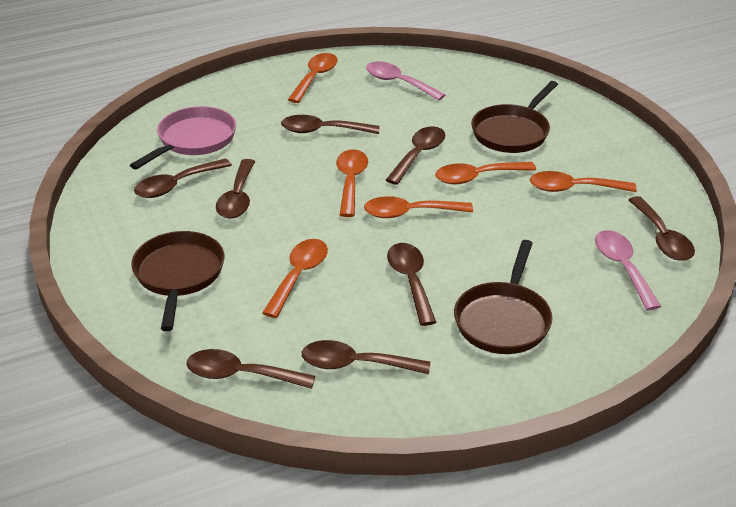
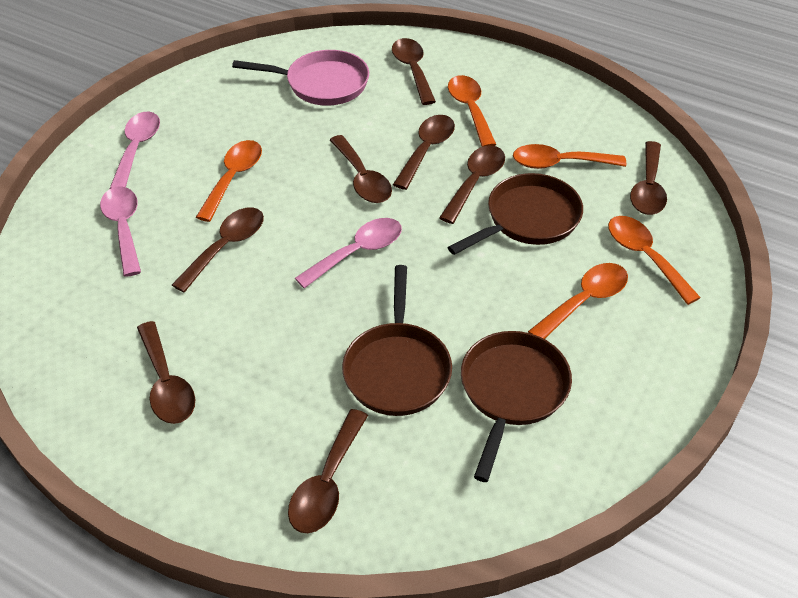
orange spoon: 6 -> 5
pink spoon: 2 -> 3

